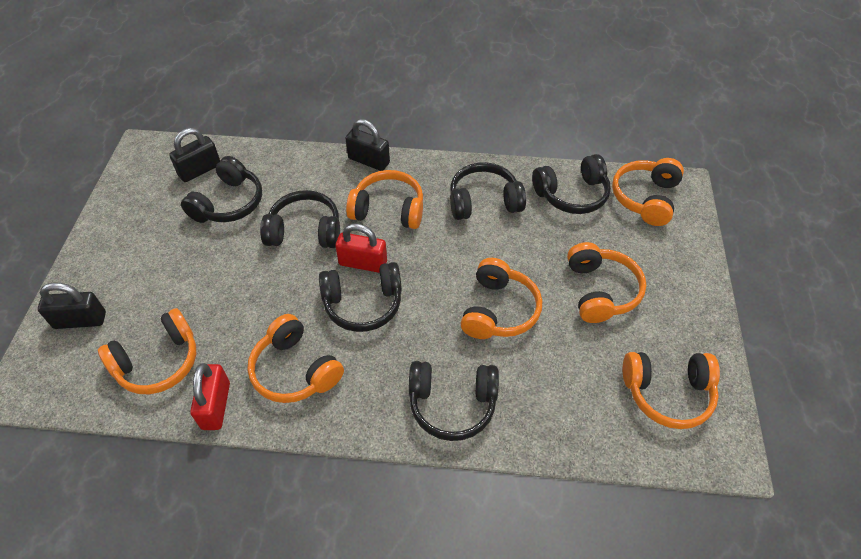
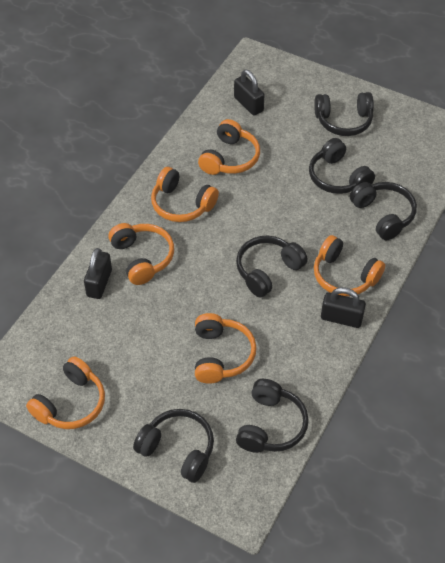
orange headphones: 7 -> 6
red padlock: 2 -> 0

